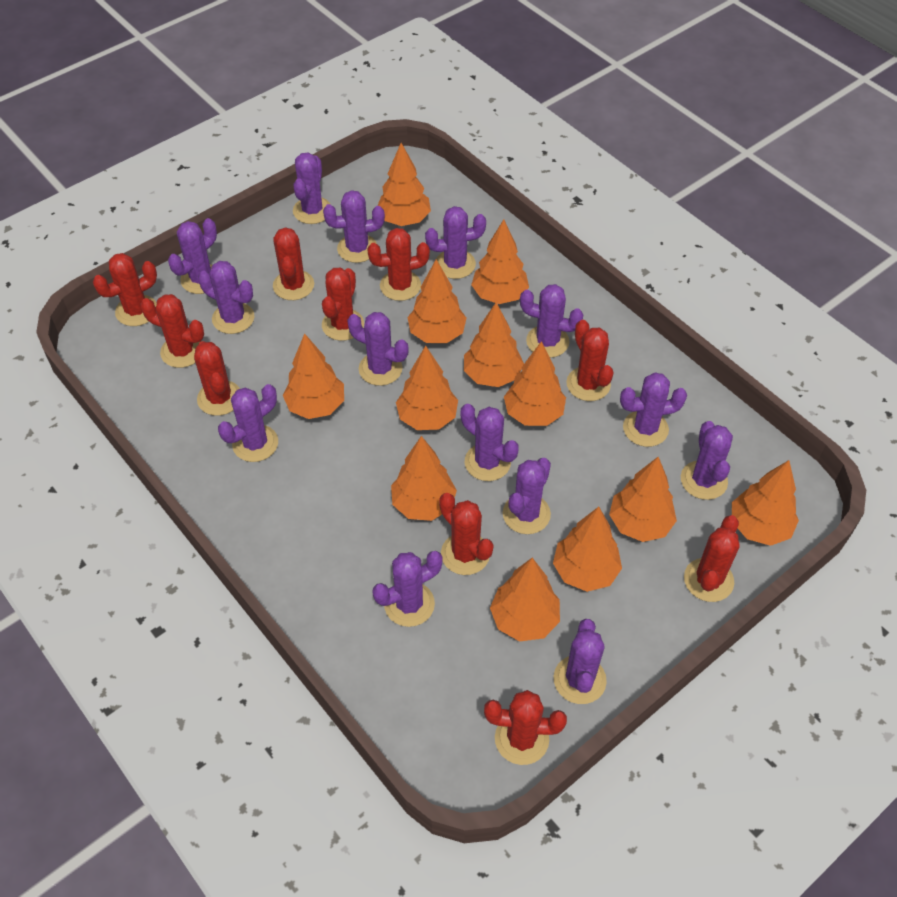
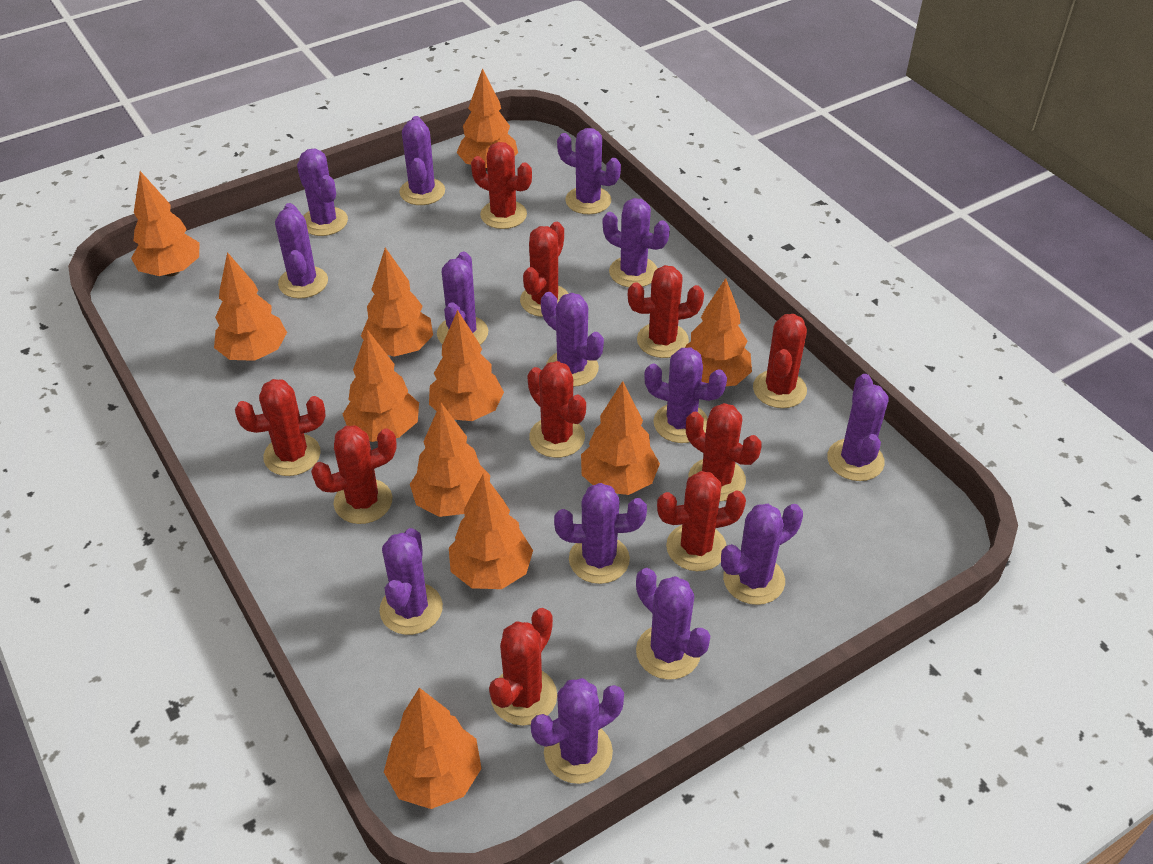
orange tree: 12 -> 11

